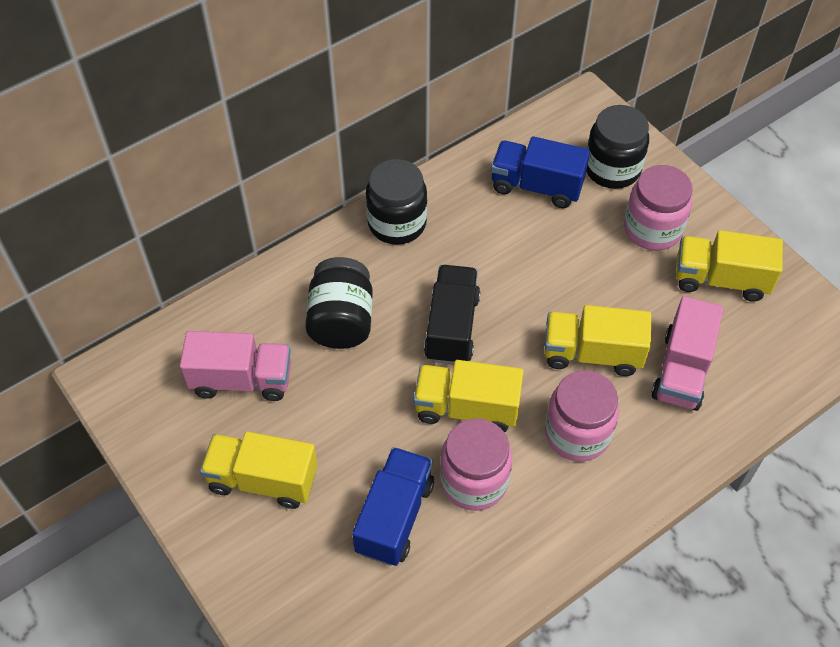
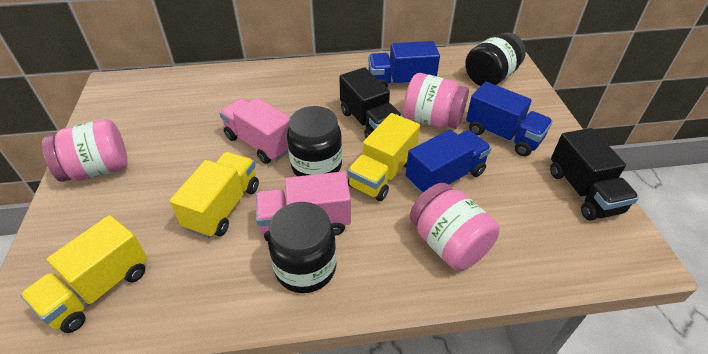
black truck: 1 -> 2
blue truck: 2 -> 3
yellow truck: 4 -> 3

